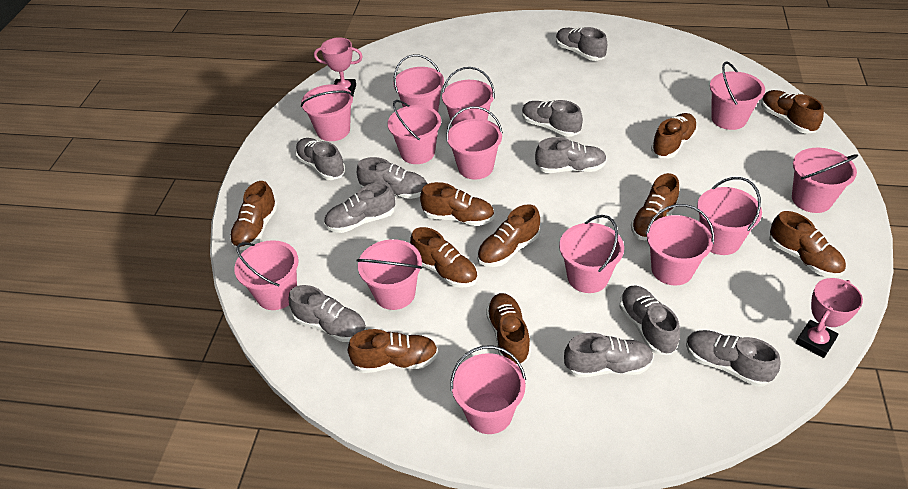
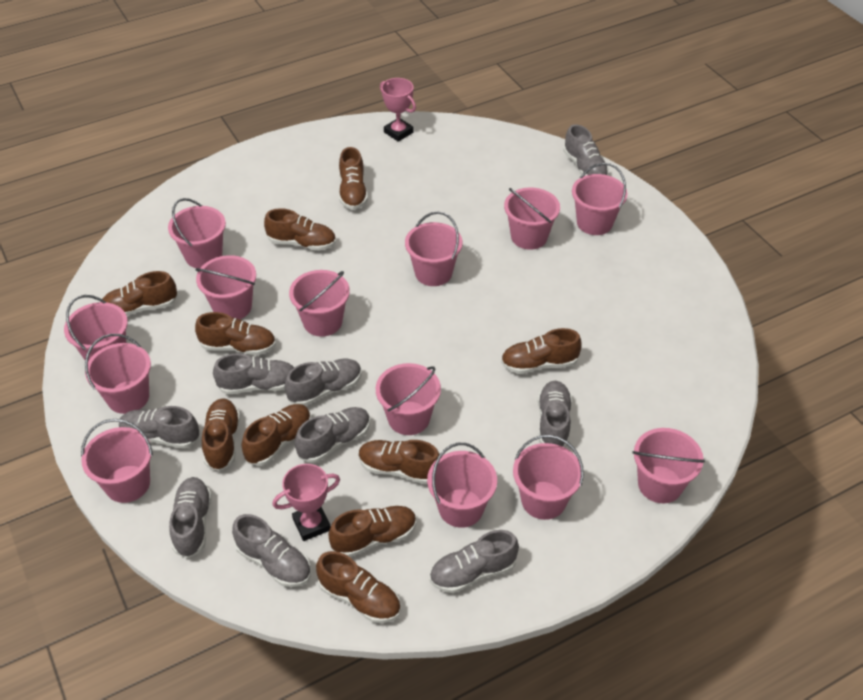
grey shoe: 10 -> 9

